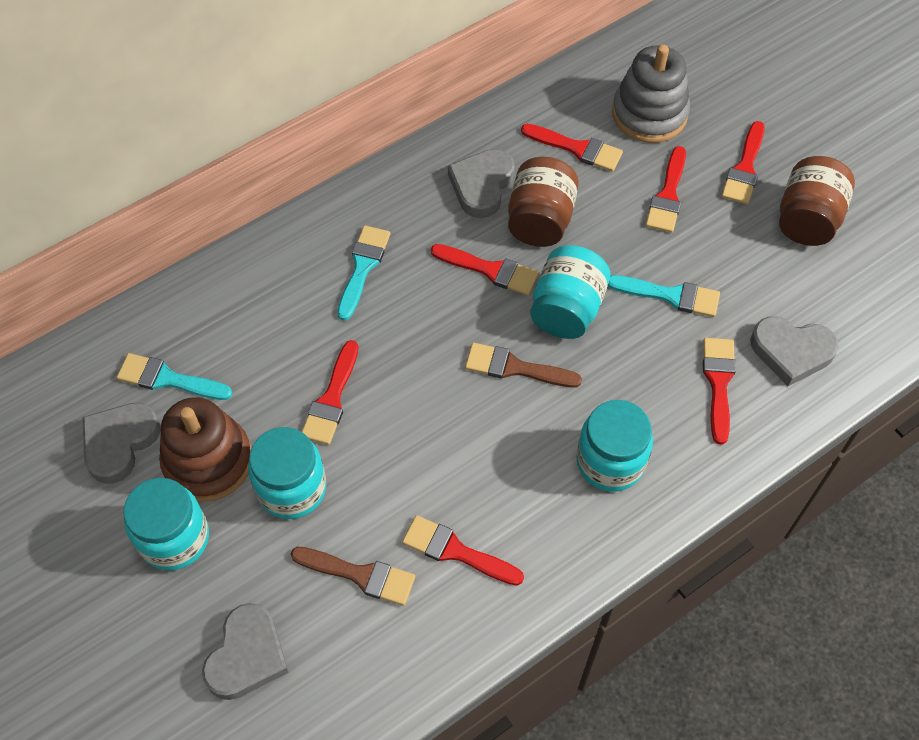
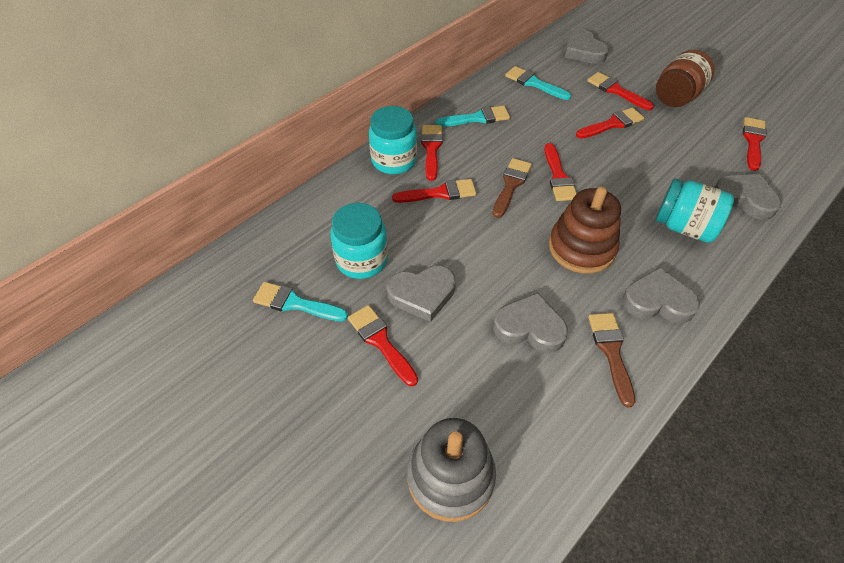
brown jar: 2 -> 1
grey heart: 4 -> 5
turquoise jar: 4 -> 3

